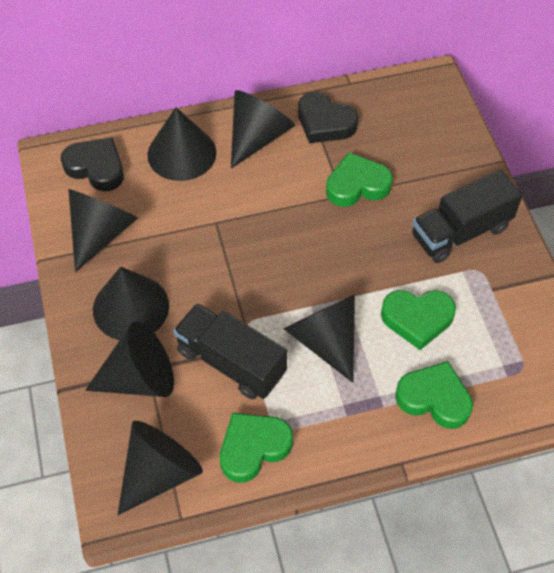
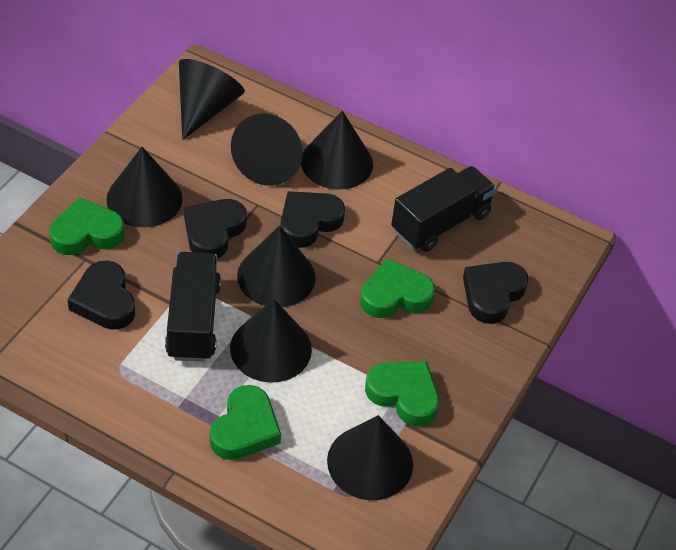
black heart: 2 -> 4

